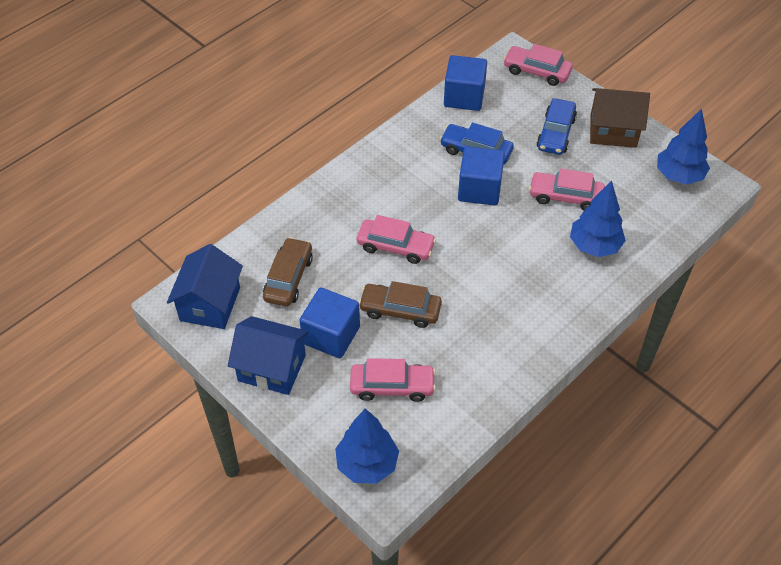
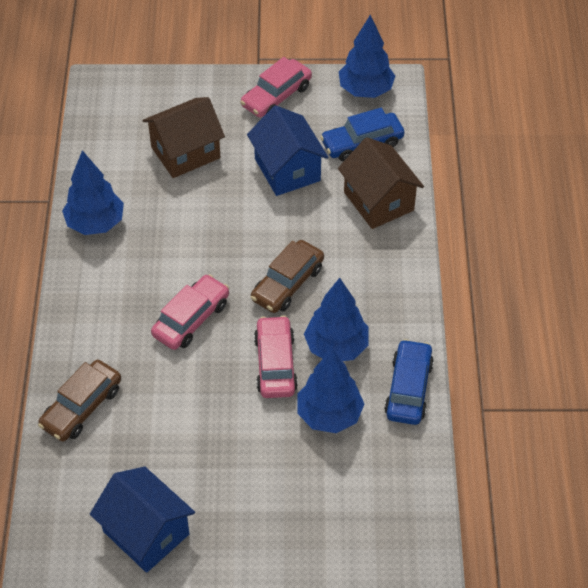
blue cube: 3 -> 0
blue tree: 3 -> 4
brown house: 1 -> 2
pink car: 4 -> 3

